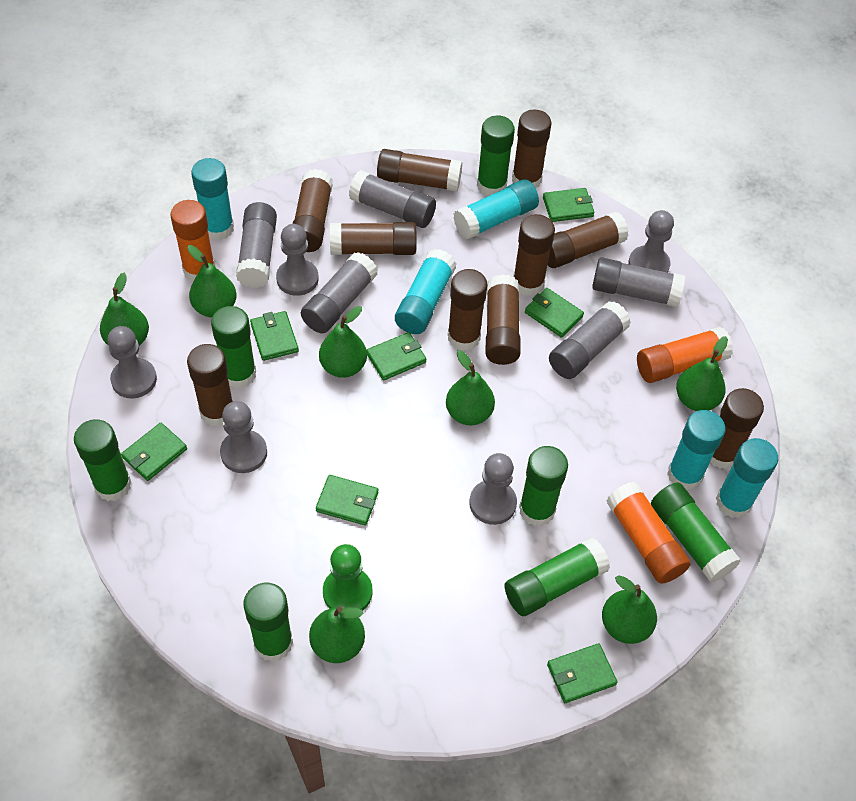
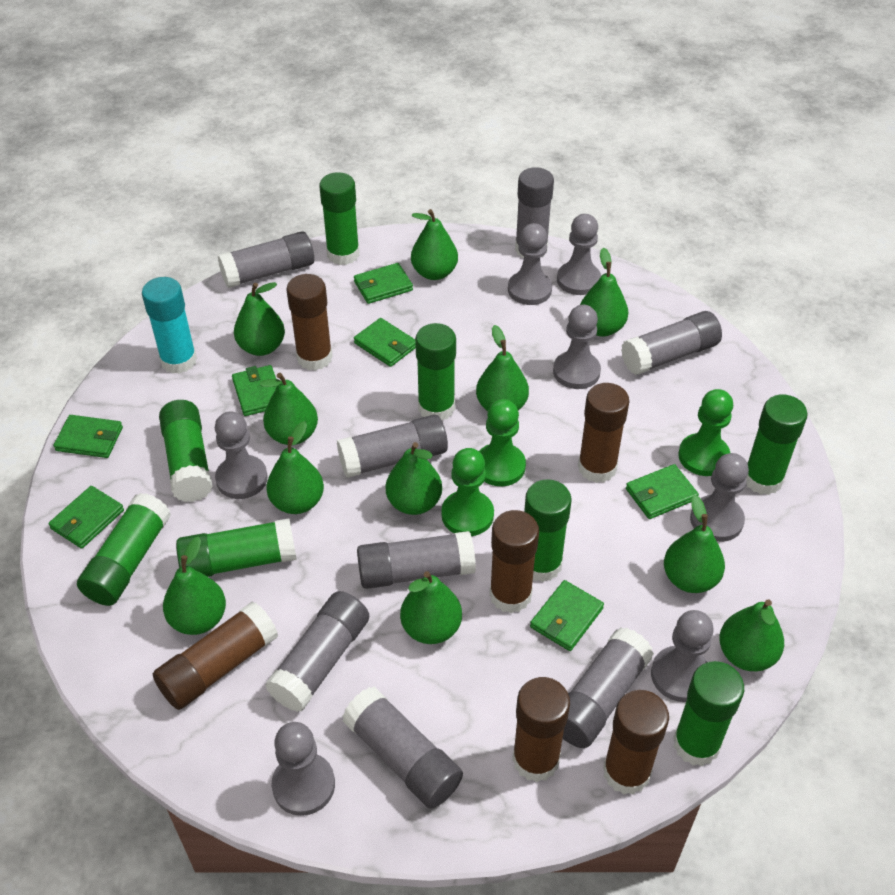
brown glue stick: 10 -> 6
green glue stick: 7 -> 8
green pawn: 1 -> 3
green pear: 7 -> 11
grey glue stick: 5 -> 8
grey pawn: 5 -> 7
orange glue stick: 3 -> 0
turquoise glue stick: 5 -> 1

